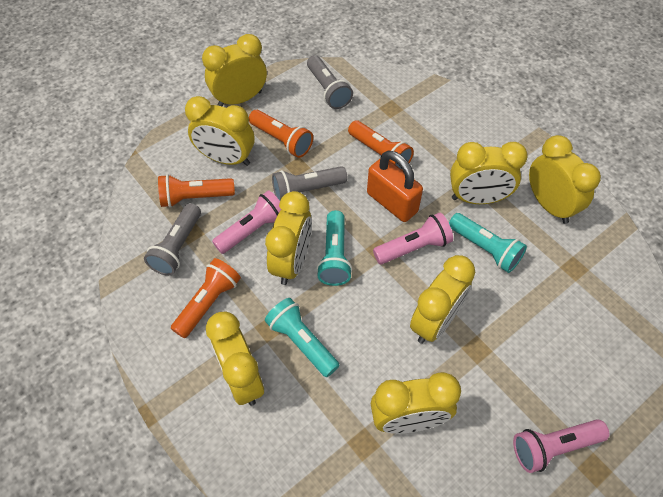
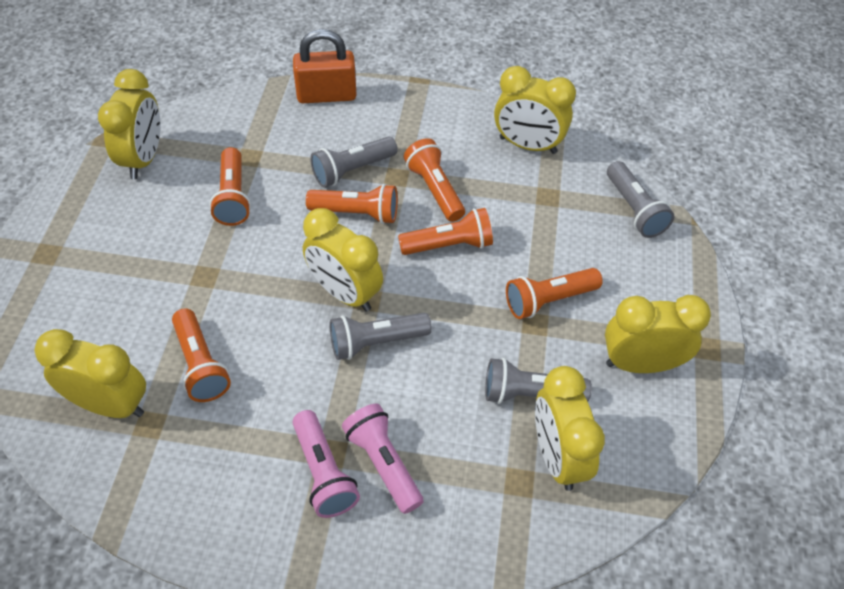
grey flashlight: 3 -> 4
orange flashlight: 4 -> 6
pink flashlight: 3 -> 2
turquoise flashlight: 3 -> 0
yellow clock: 8 -> 6

